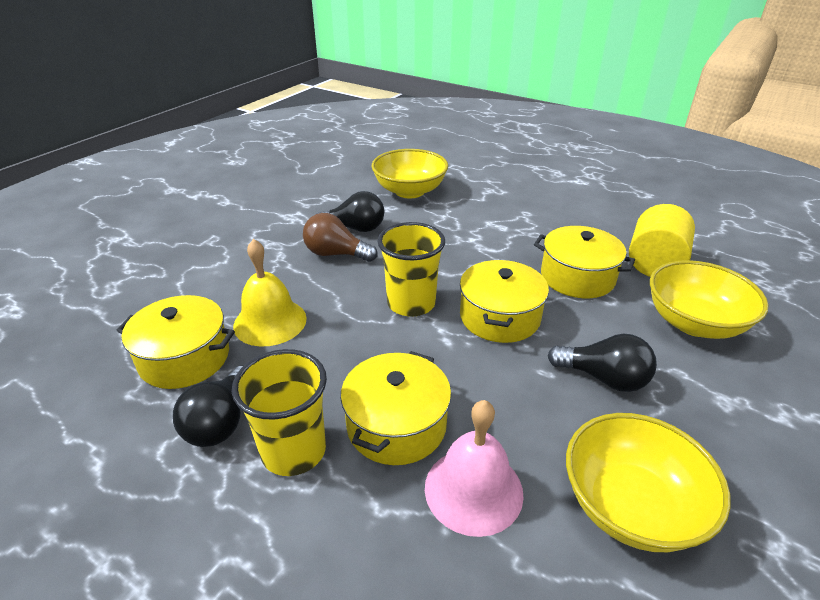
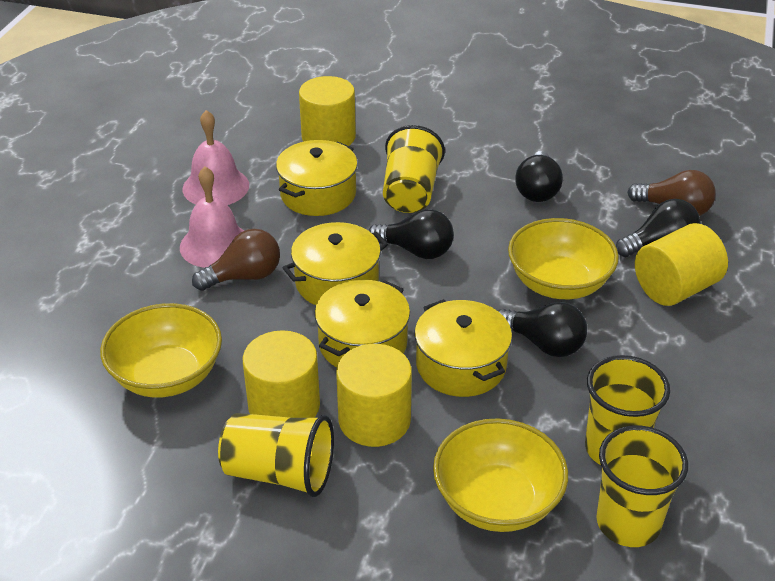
black light bulb: 3 -> 4
brown light bulb: 1 -> 2
pink bell: 1 -> 2
yellow bell: 1 -> 0
yellow cup: 2 -> 4
yellow cylinder: 1 -> 4

